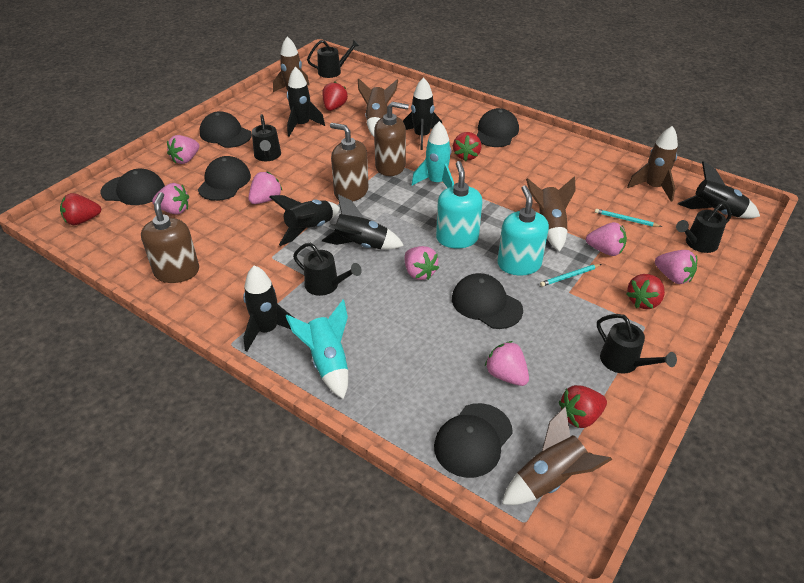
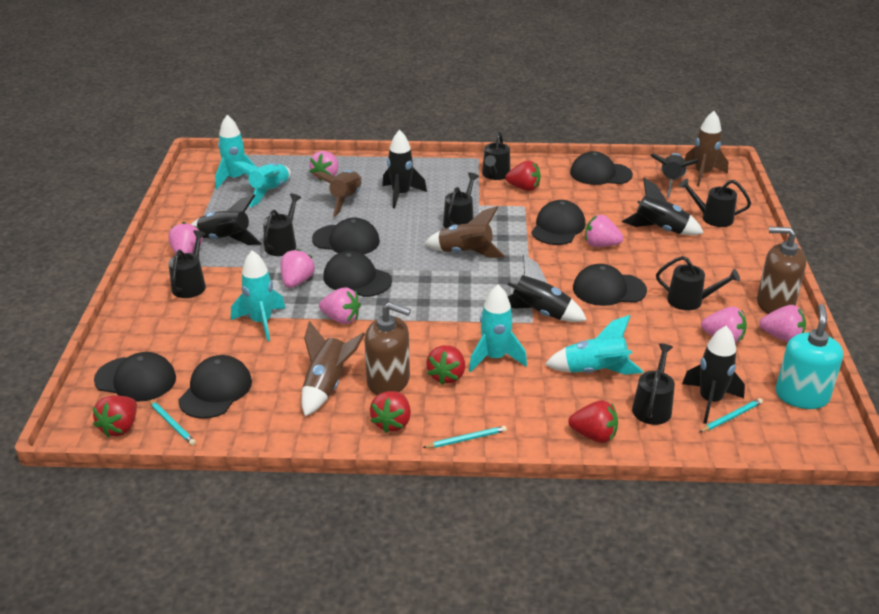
black cap: 6 -> 7
black watering can: 5 -> 7
brown rocket: 5 -> 4
brown soap dispenser: 3 -> 2
turquoise pencil: 2 -> 3
turquoise rocket: 2 -> 5
turquoise soap dispenser: 2 -> 1

